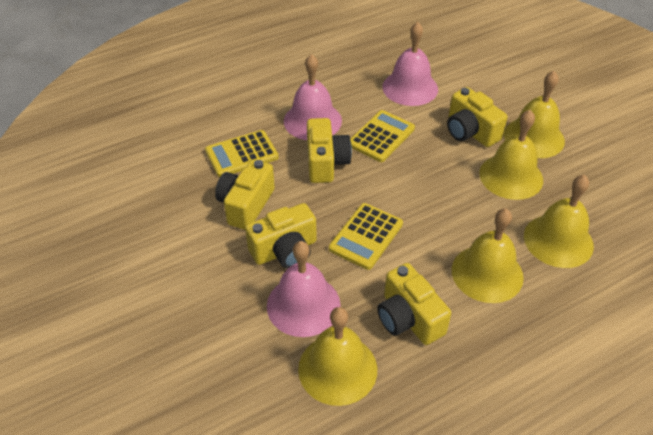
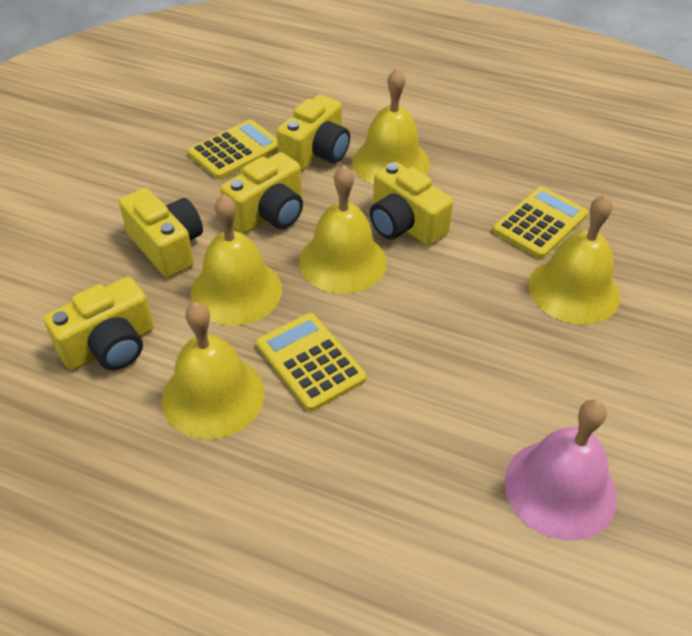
pink bell: 3 -> 1

